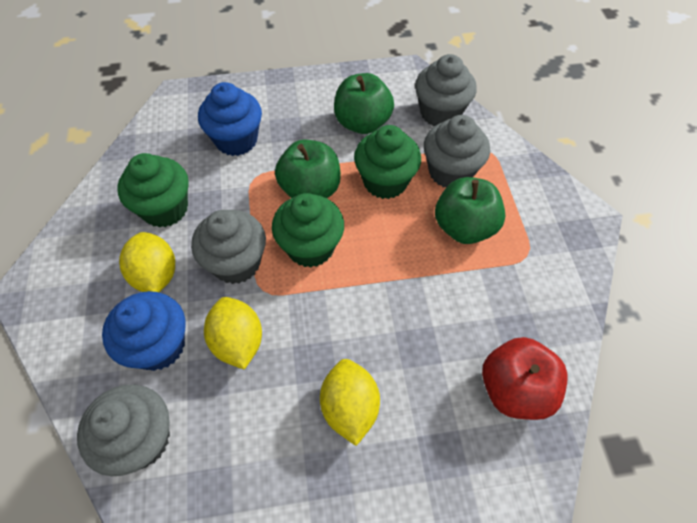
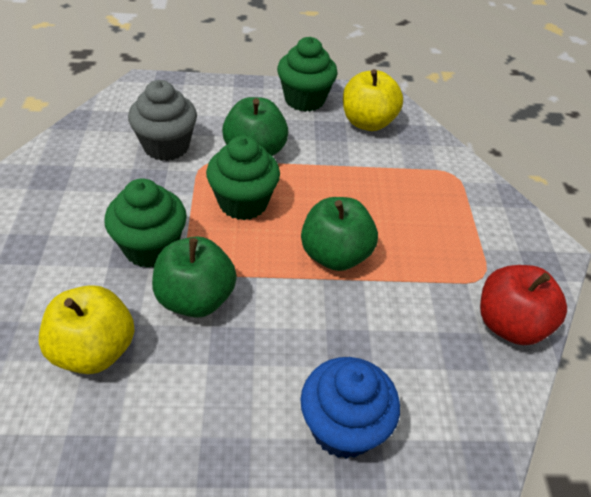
blue cupcake: 2 -> 1
grey cupcake: 4 -> 1
yellow apple: 0 -> 2
yellow lemon: 3 -> 0

